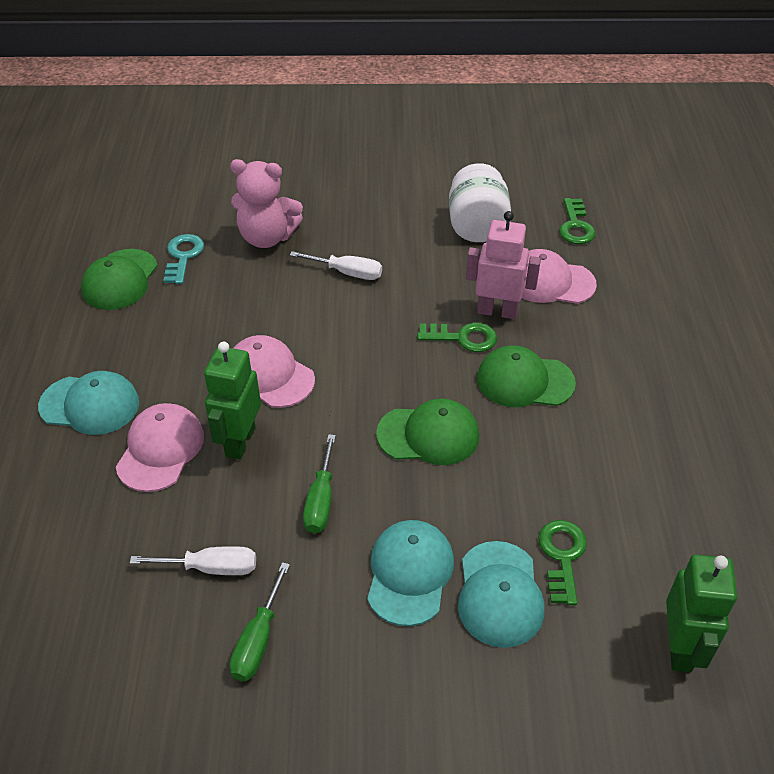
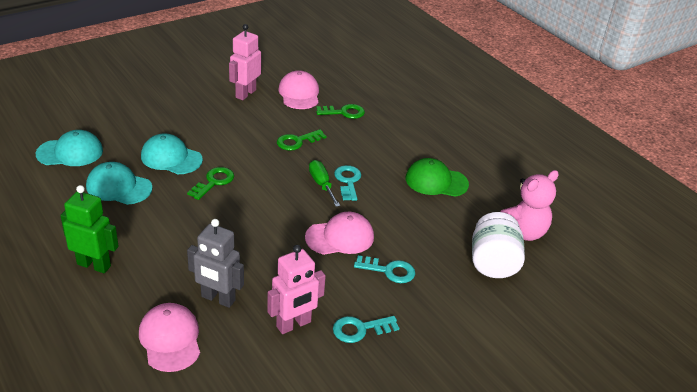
green cap: 3 -> 1
green robot: 2 -> 1
green screwdriver: 2 -> 1
grey robot: 0 -> 1
pink robot: 1 -> 2
turquoise key: 1 -> 3
white screwdriver: 2 -> 0

